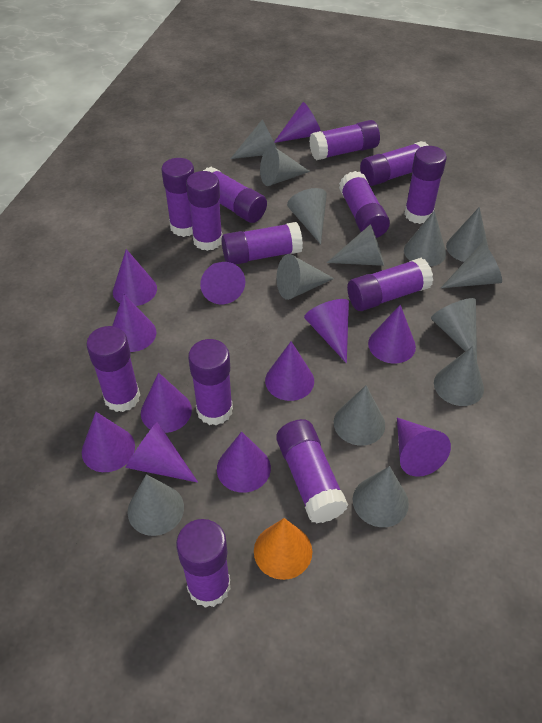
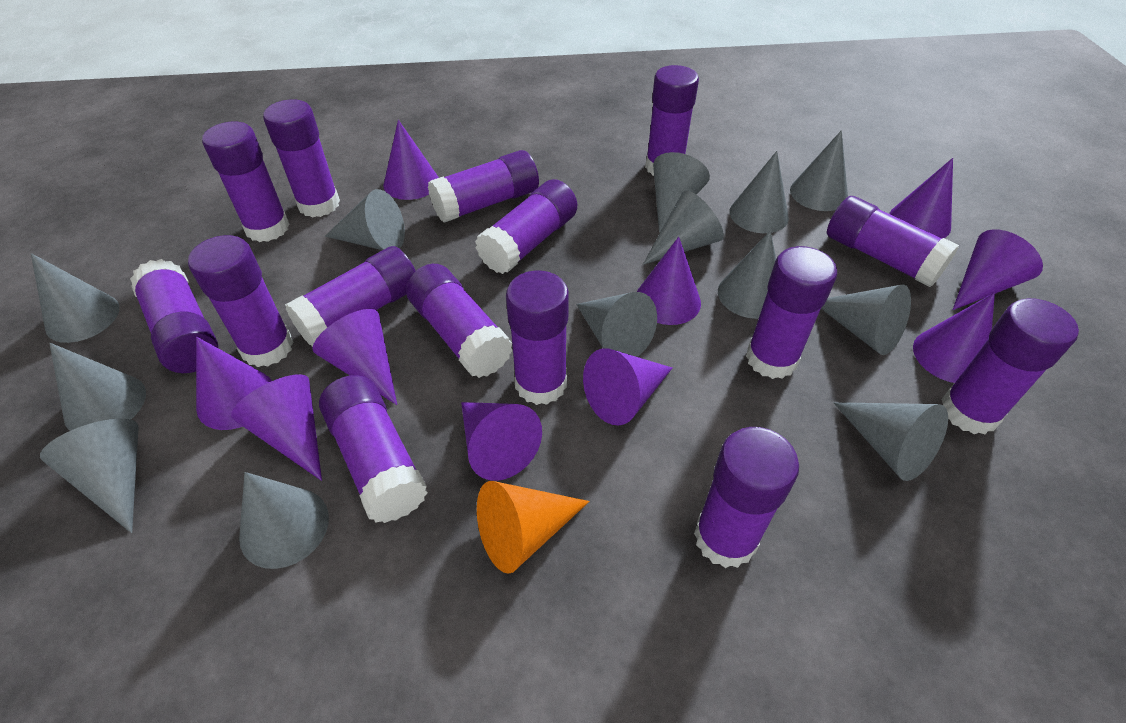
purple cone: 12 -> 10
purple glue stick: 13 -> 15

